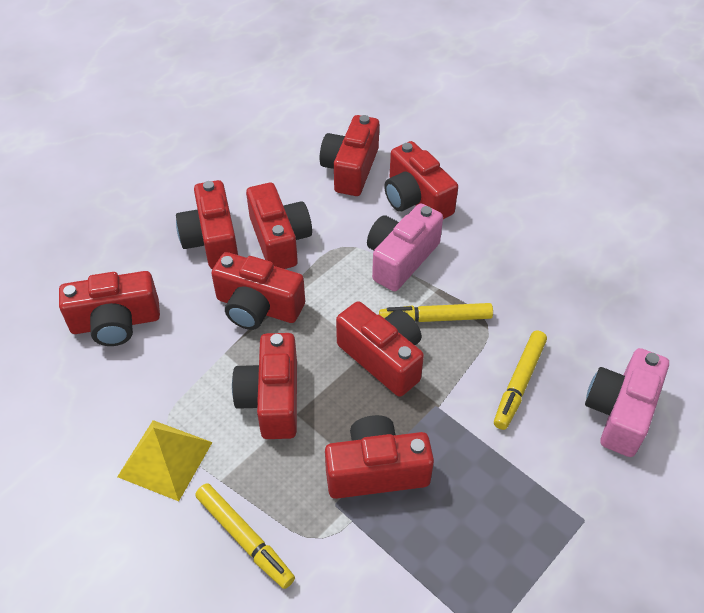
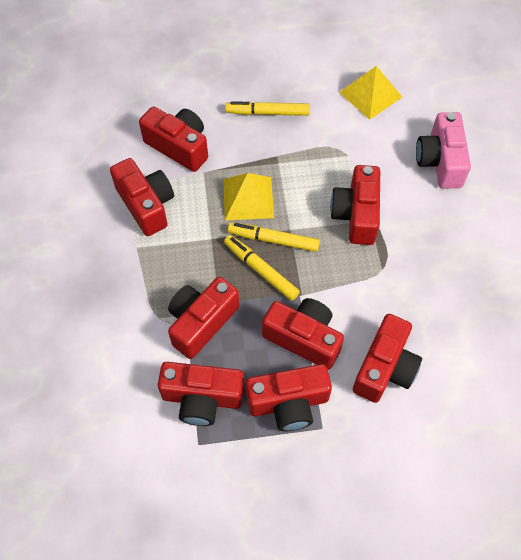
pink camera: 2 -> 1
red camera: 9 -> 8
yellow pyramid: 1 -> 2

